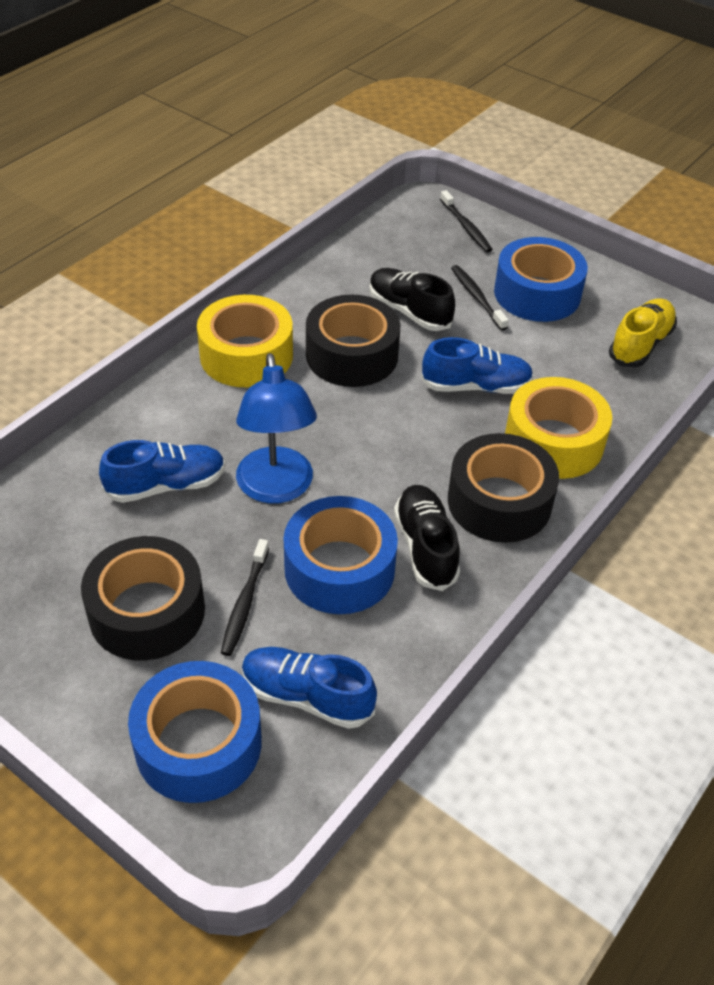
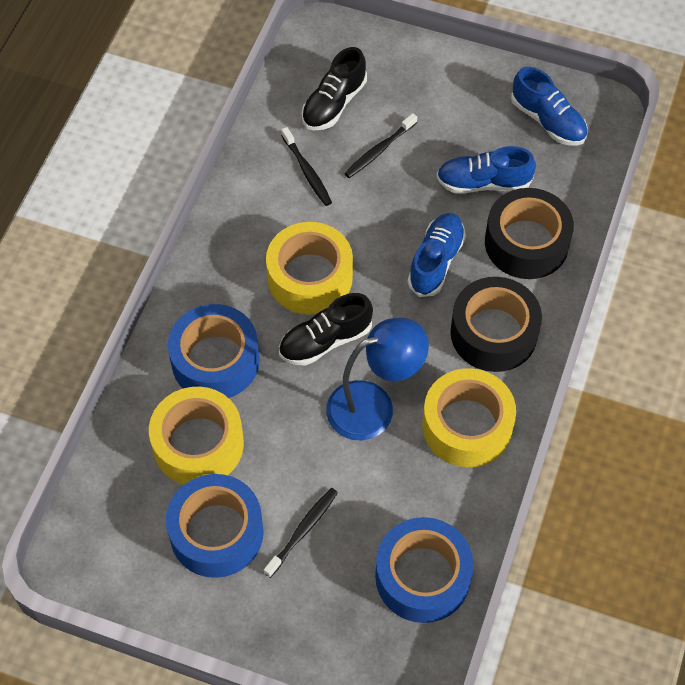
black tape: 3 -> 2
yellow shoe: 1 -> 0
yellow tape: 2 -> 3

